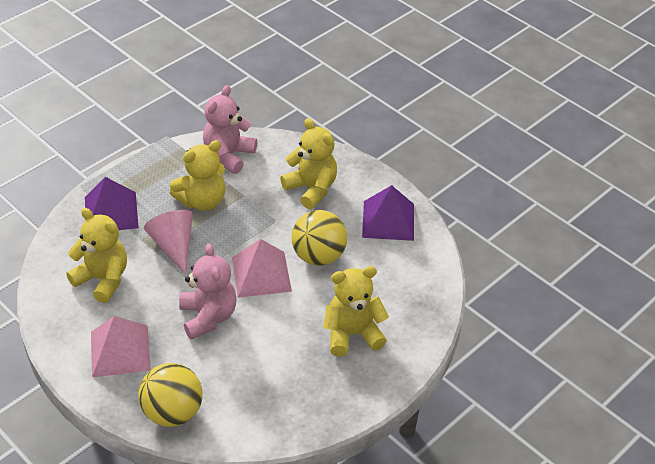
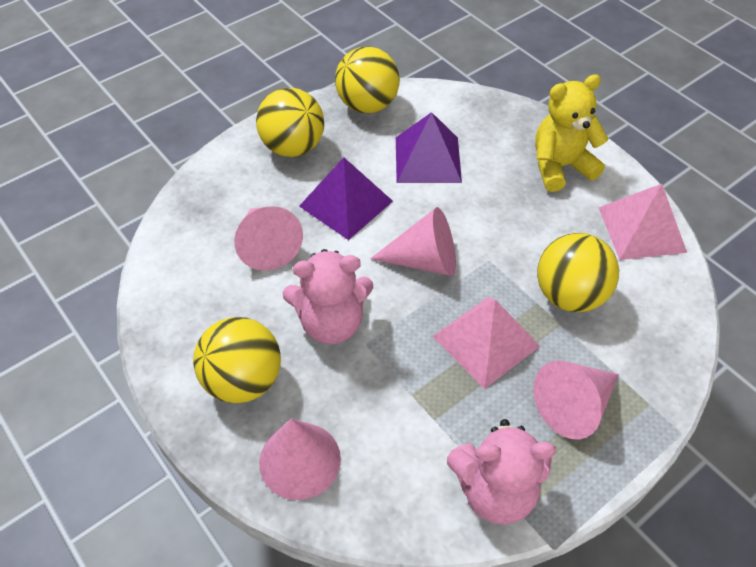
pink cone: 1 -> 4
yellow ball: 2 -> 4
yellow teddy bear: 4 -> 1

